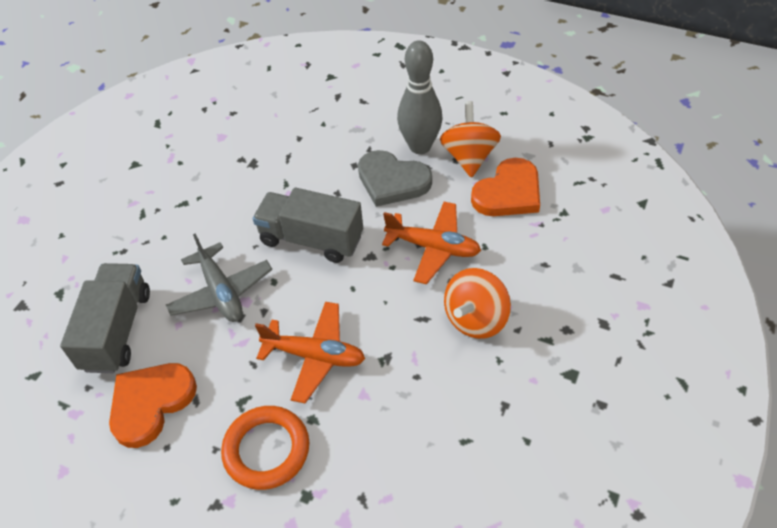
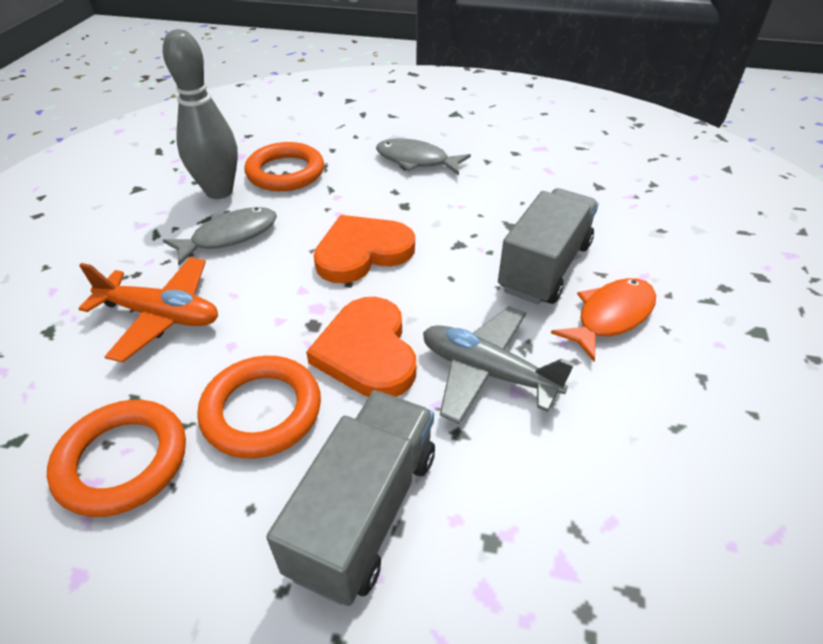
grey fish: 0 -> 2
grey heart: 1 -> 0
orange fish: 0 -> 1
orange plane: 2 -> 1
orange ring: 1 -> 3
orange spinning top: 2 -> 0

